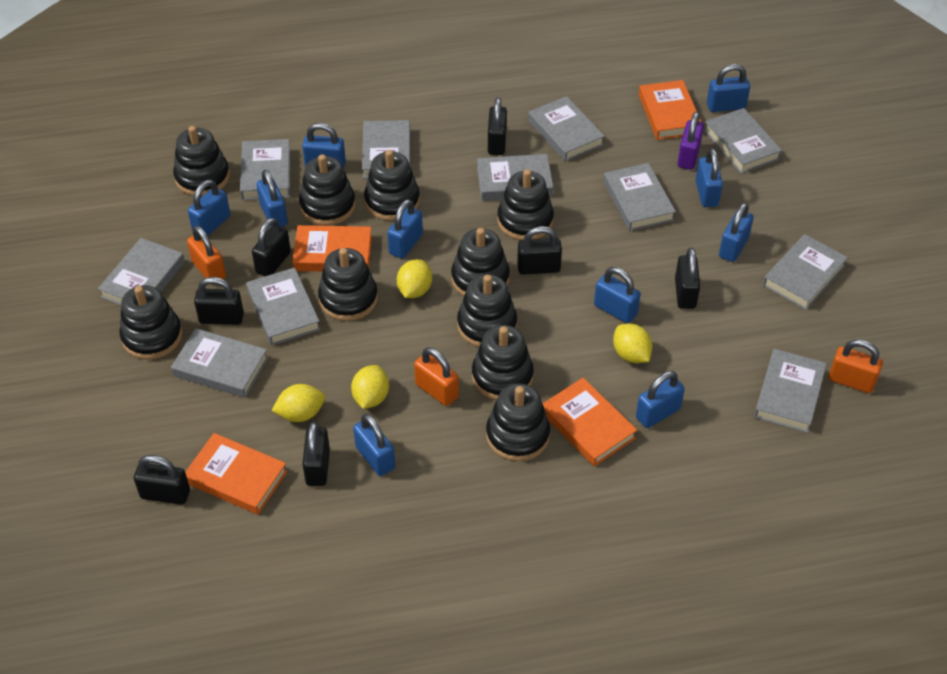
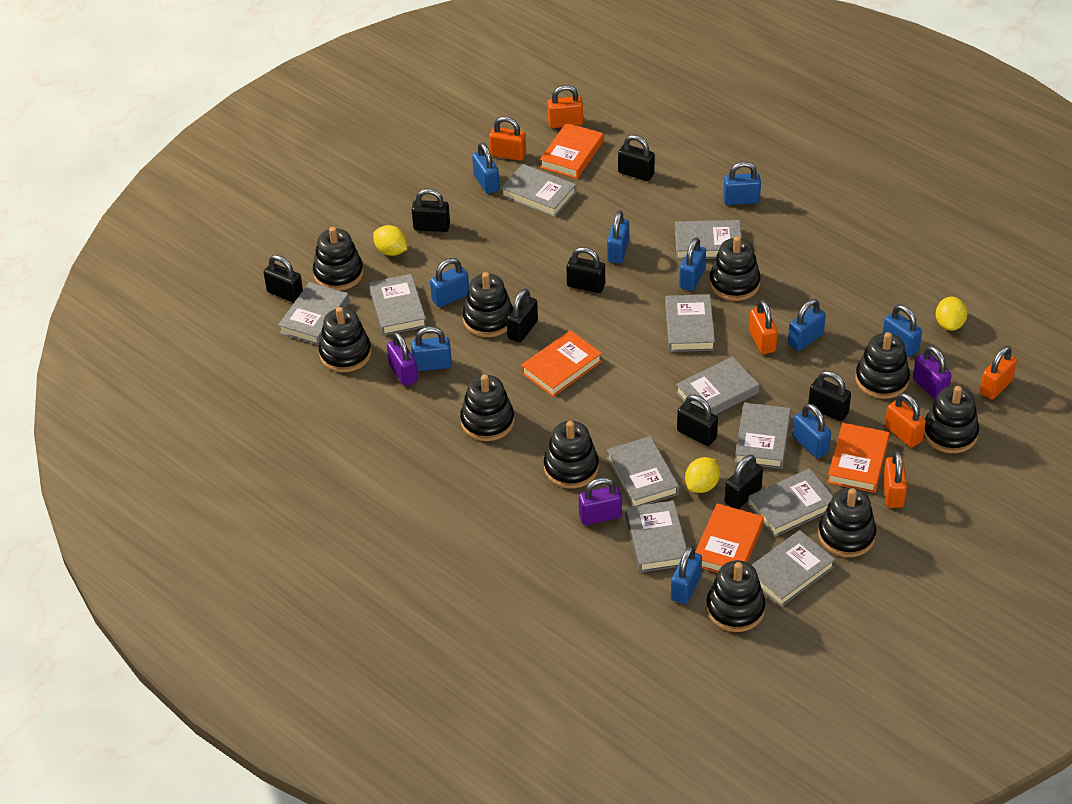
black padlock: 7 -> 8
orange padlock: 3 -> 6
purple padlock: 1 -> 3
yellow lemon: 4 -> 3

